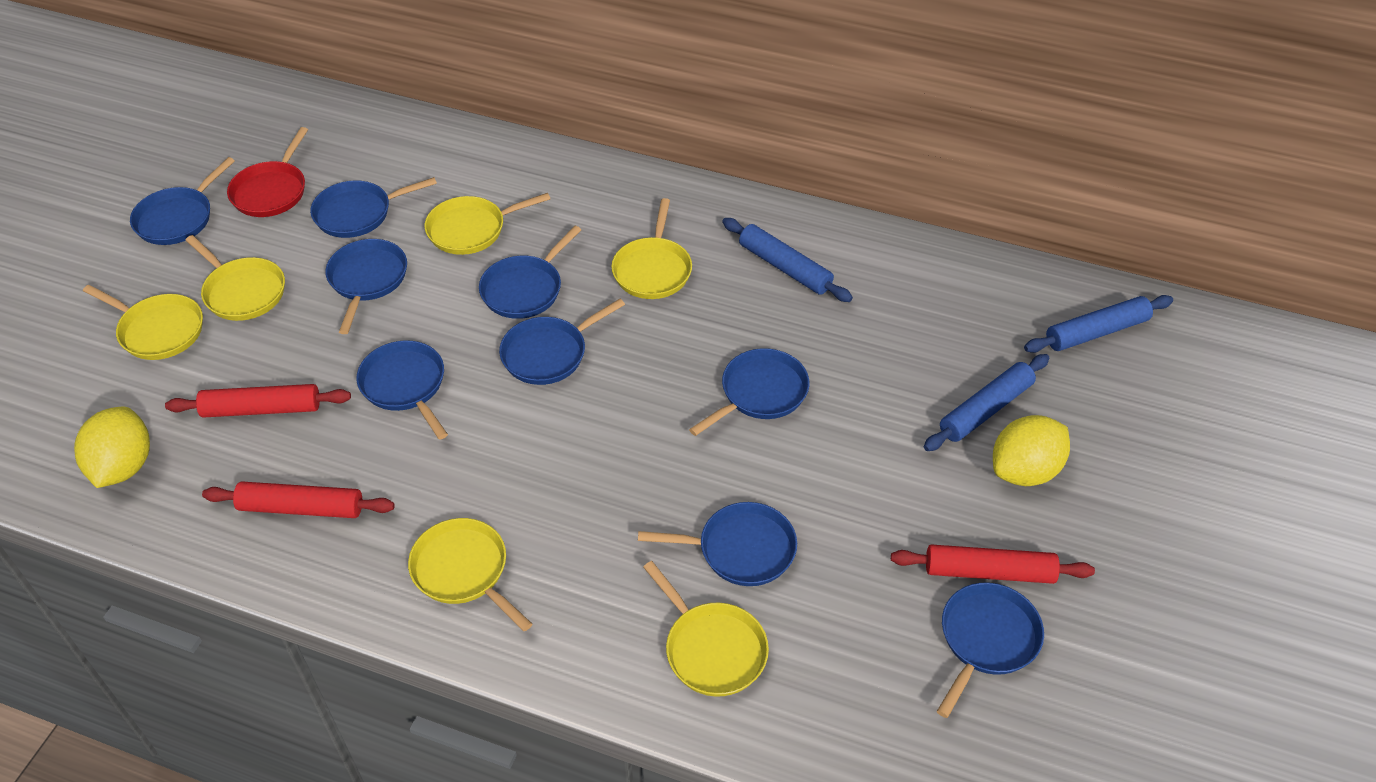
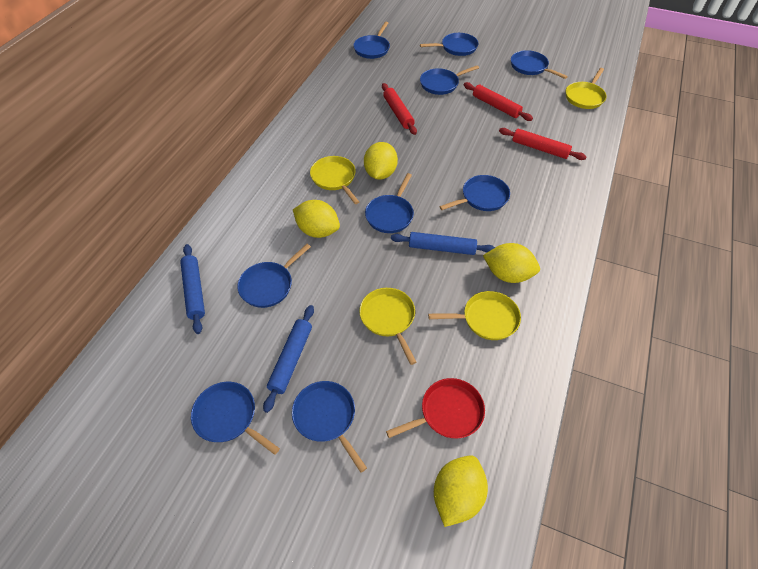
yellow lemon: 2 -> 4
yellow pan: 6 -> 4

